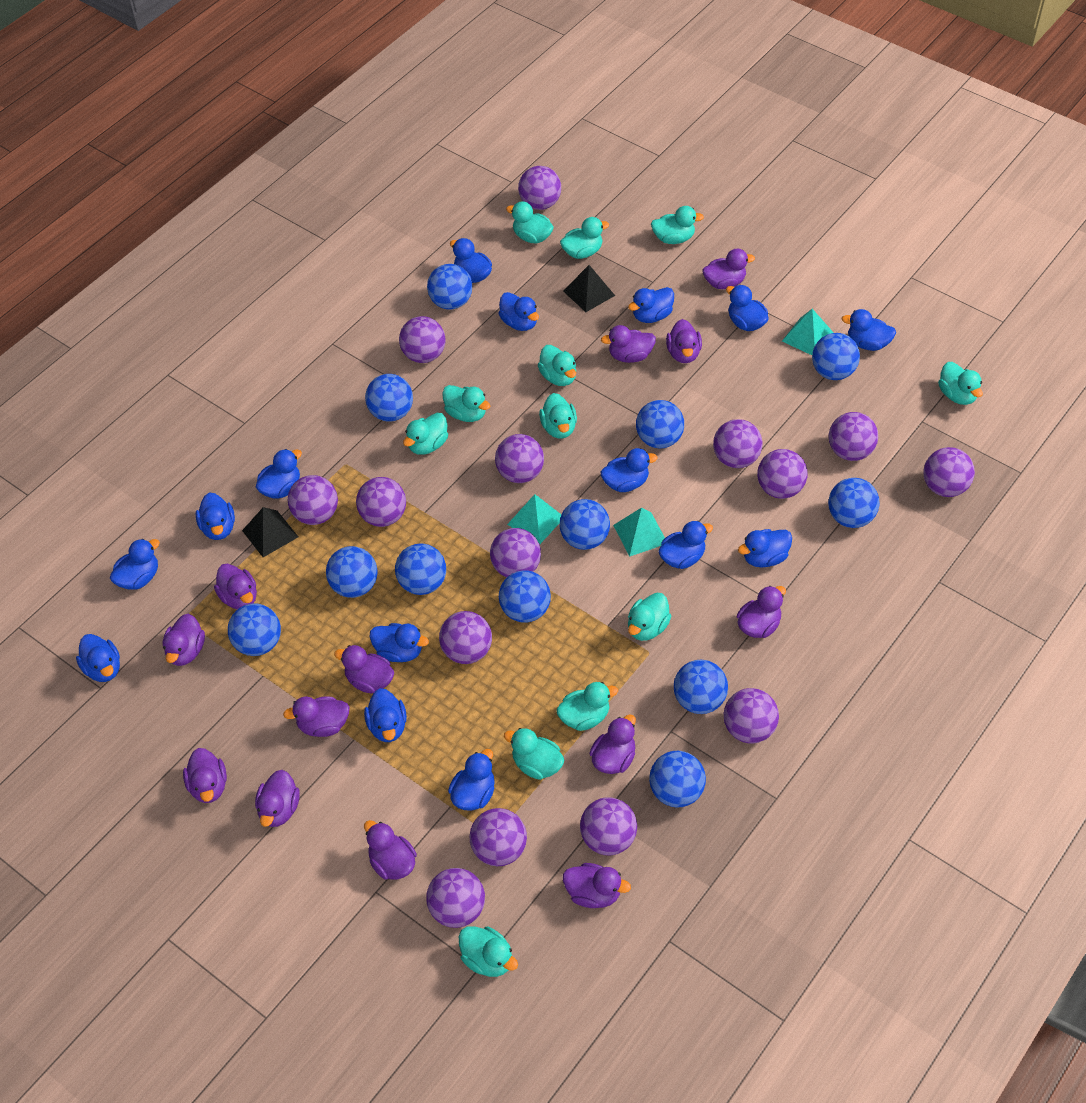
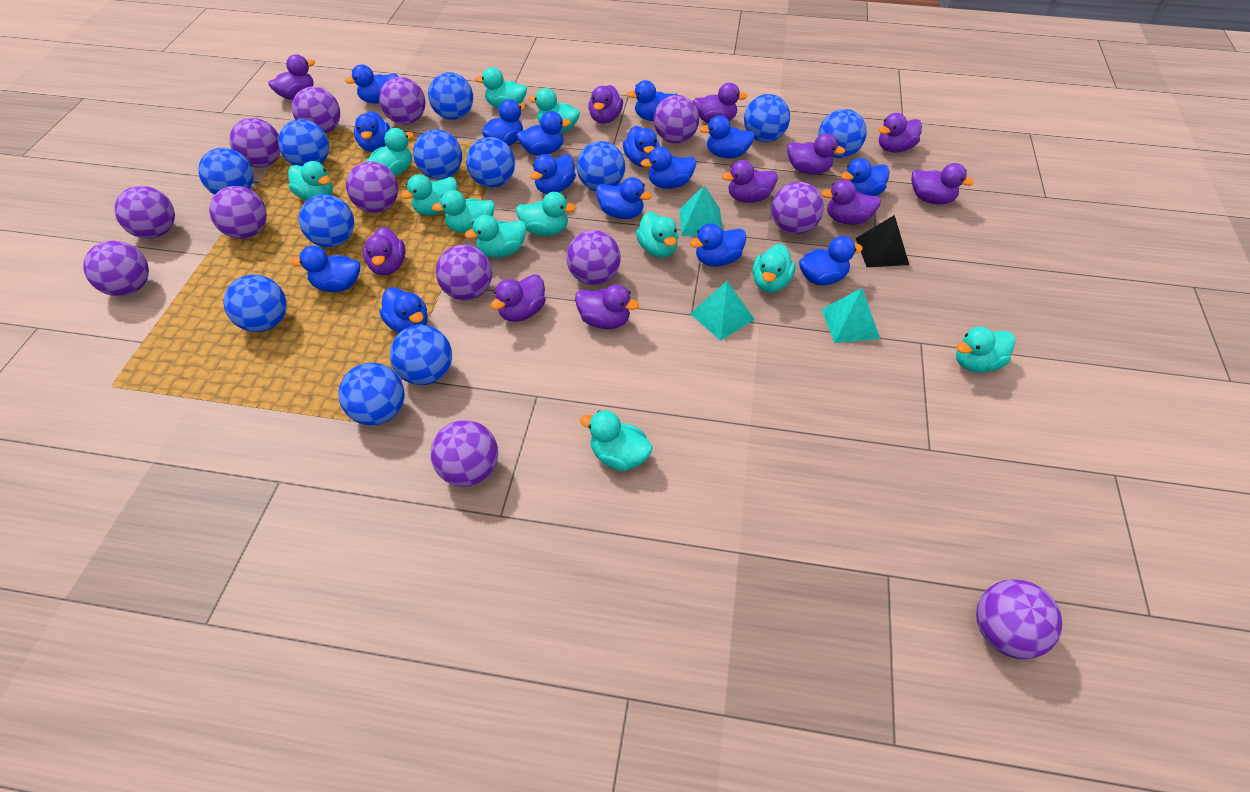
black pyramid: 2 -> 1
purple ball: 15 -> 13
purple duck: 13 -> 11

